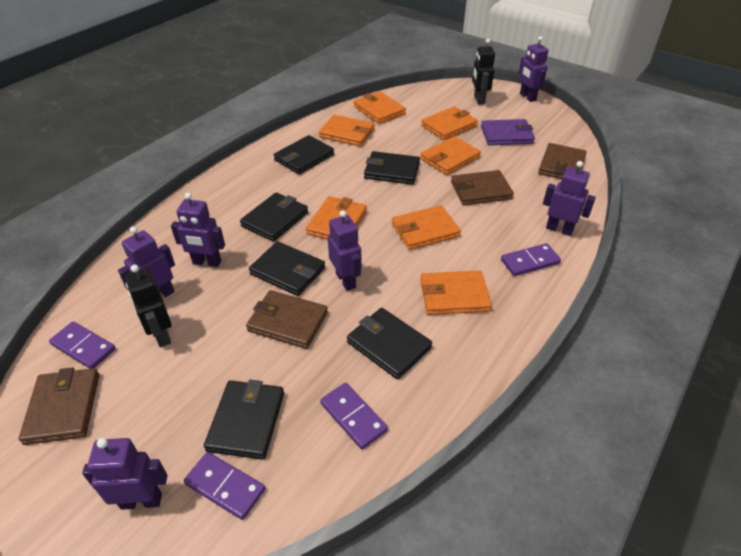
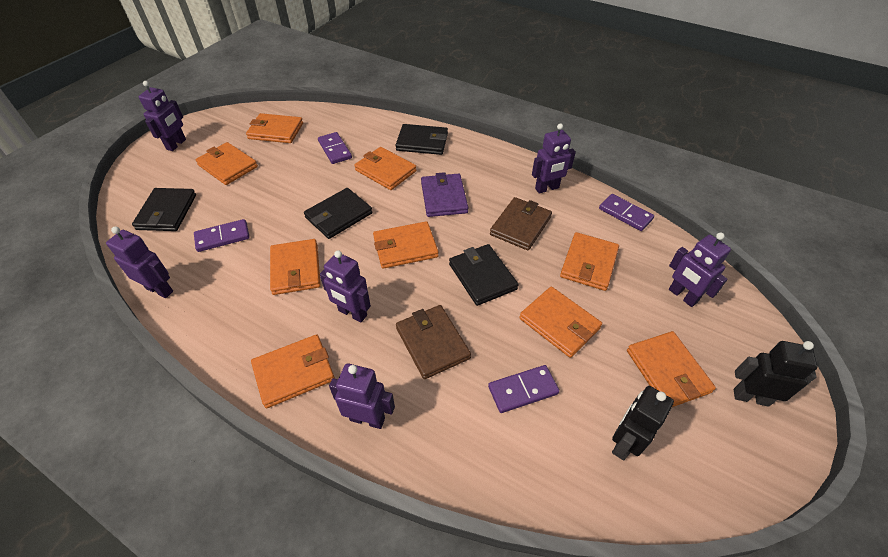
black wallet: 6 -> 4
brown wallet: 4 -> 2
orange wallet: 7 -> 9

